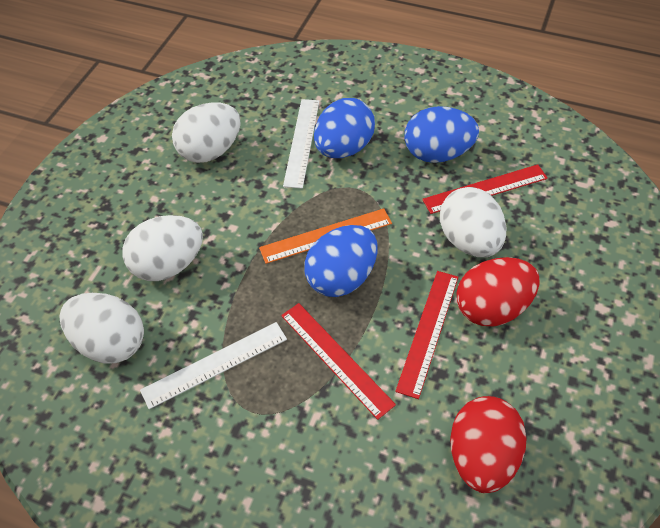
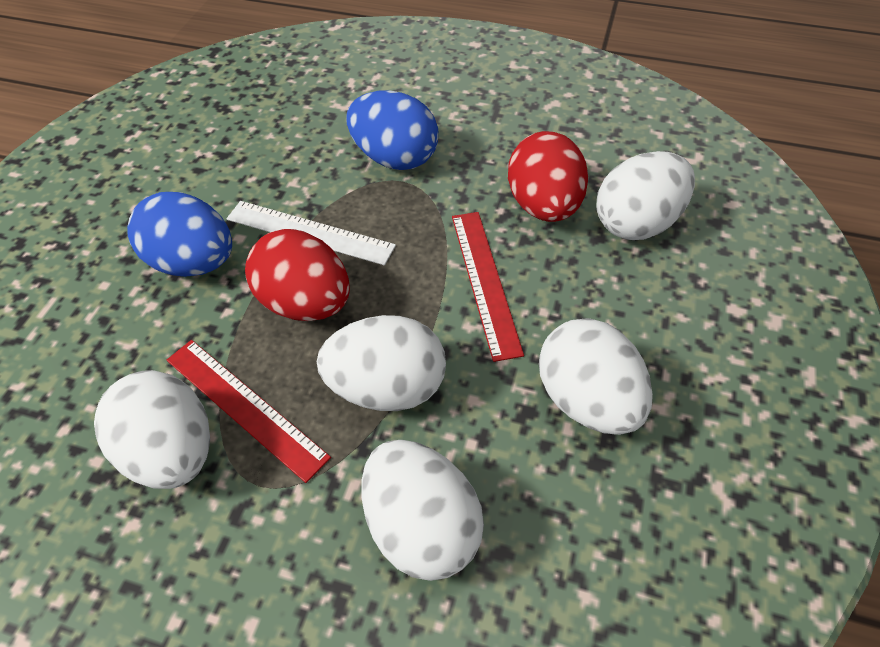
blue egg: 3 -> 2
orange ruler: 1 -> 0
red ruler: 3 -> 2
white egg: 4 -> 5
white ruler: 2 -> 1

